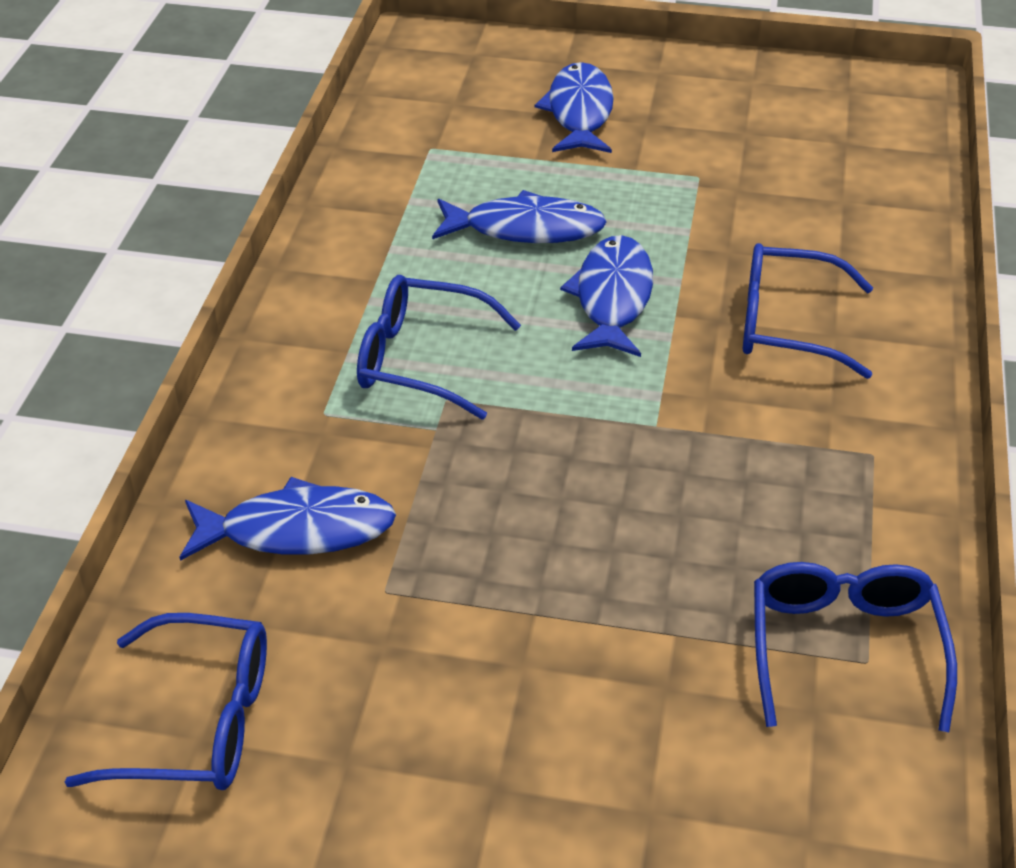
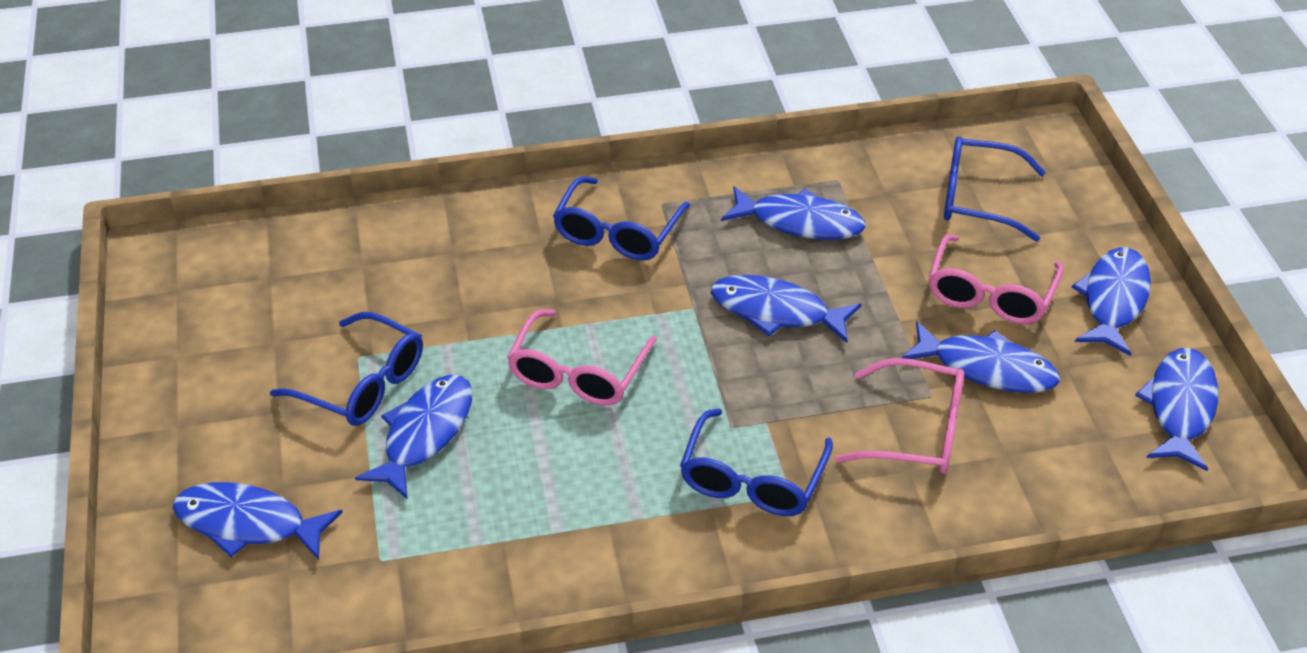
blue fish: 4 -> 7
pink glasses: 0 -> 3

